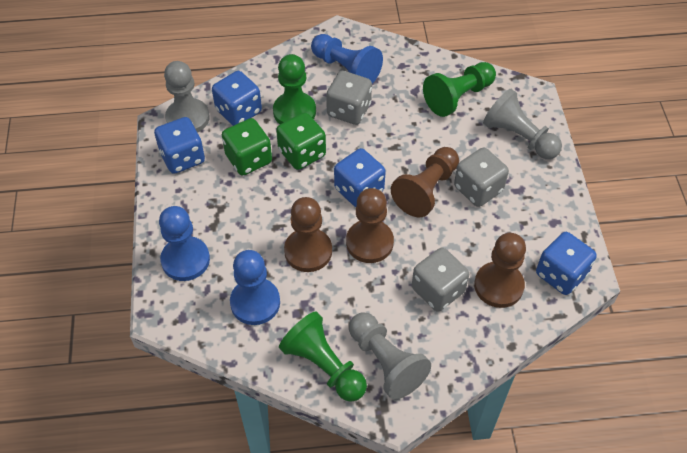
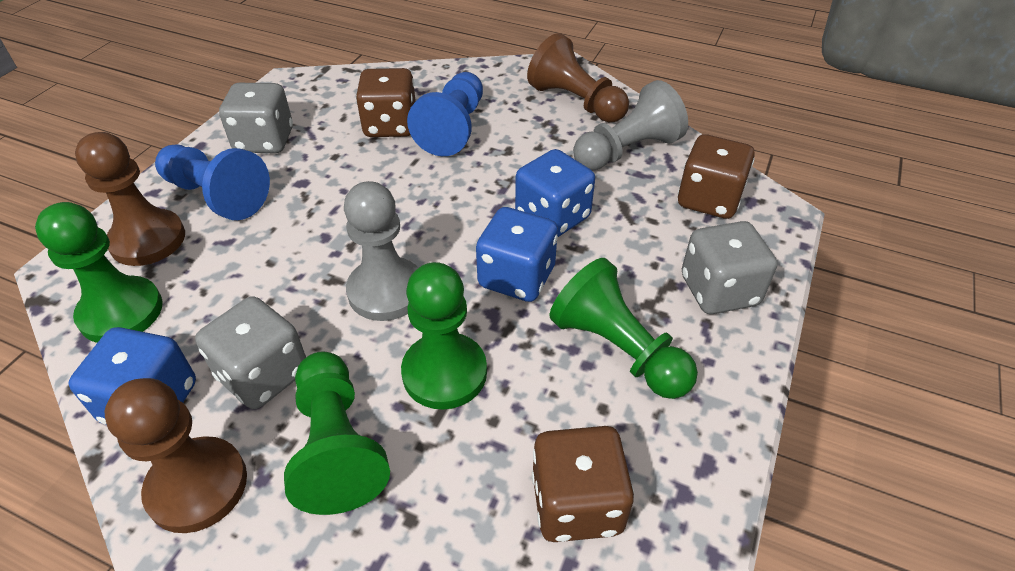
blue dice: 4 -> 3
blue pawn: 3 -> 2
brown dice: 0 -> 3
brown pawn: 4 -> 3
green dice: 2 -> 0
green pawn: 3 -> 4
grey pawn: 3 -> 2

